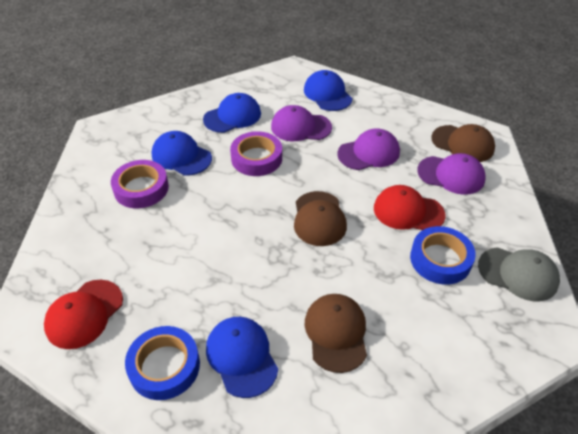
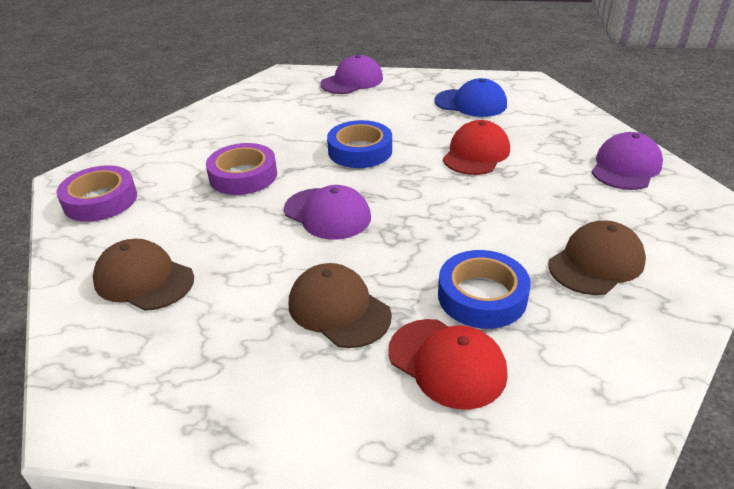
blue cap: 4 -> 1
grey cap: 1 -> 0

